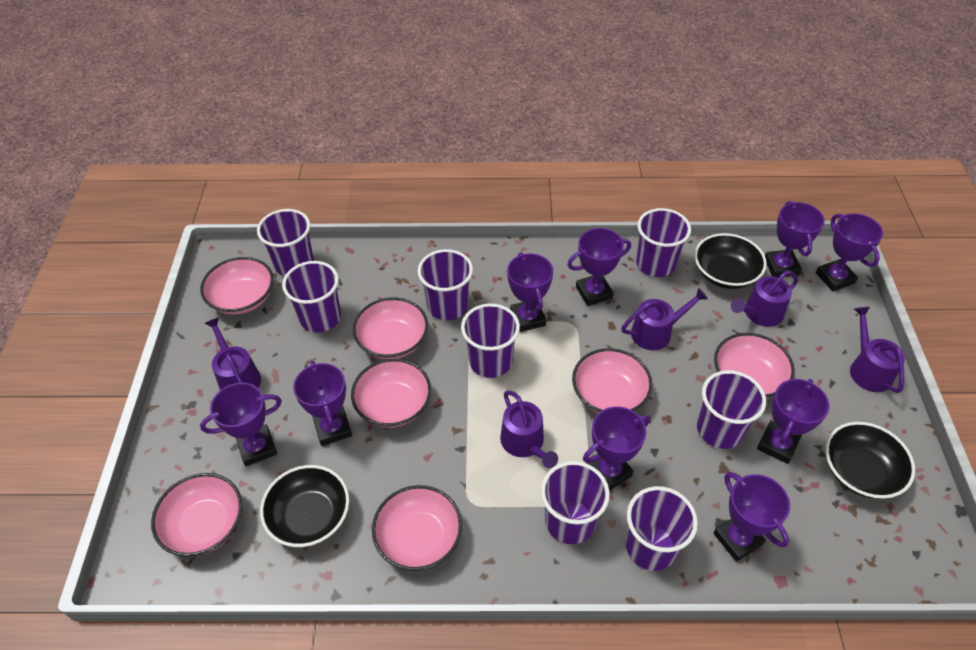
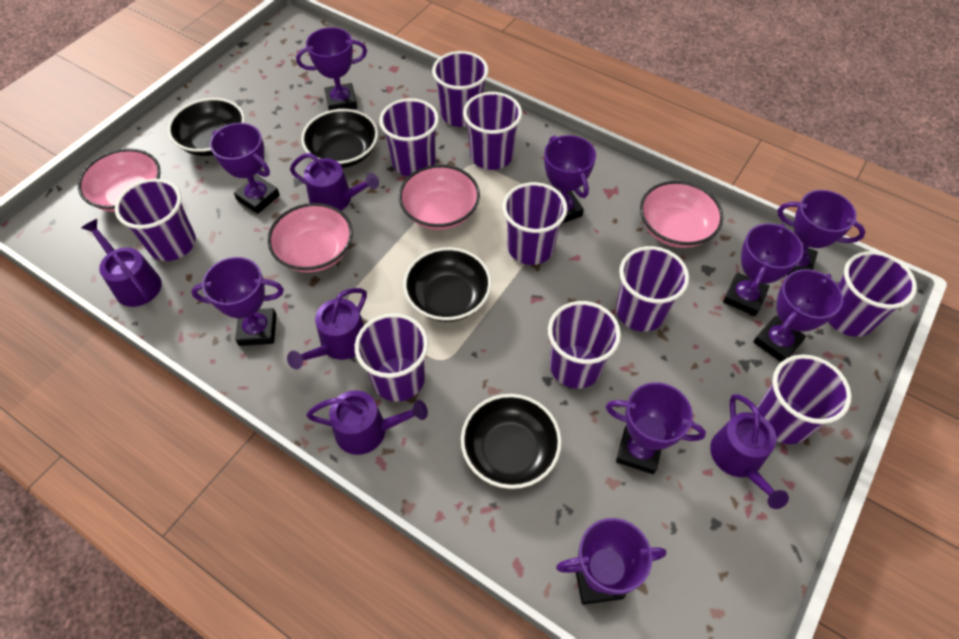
black bowl: 3 -> 4
pink bowl: 7 -> 4
purple cup: 8 -> 10

